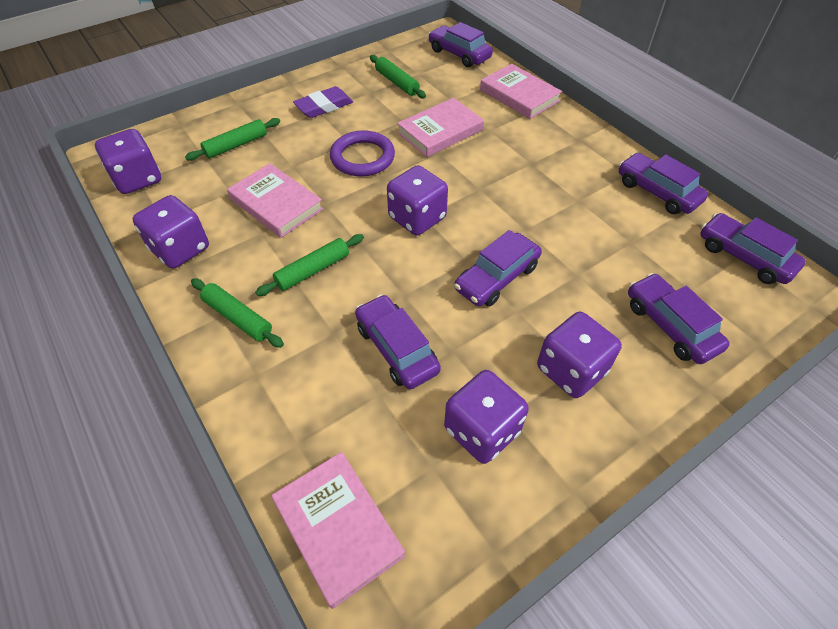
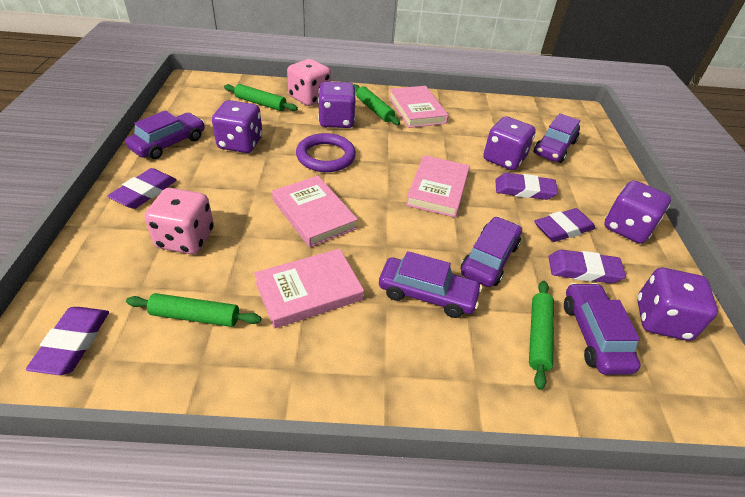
pink dice: 0 -> 2
purple car: 6 -> 5
purple eraser: 1 -> 5

